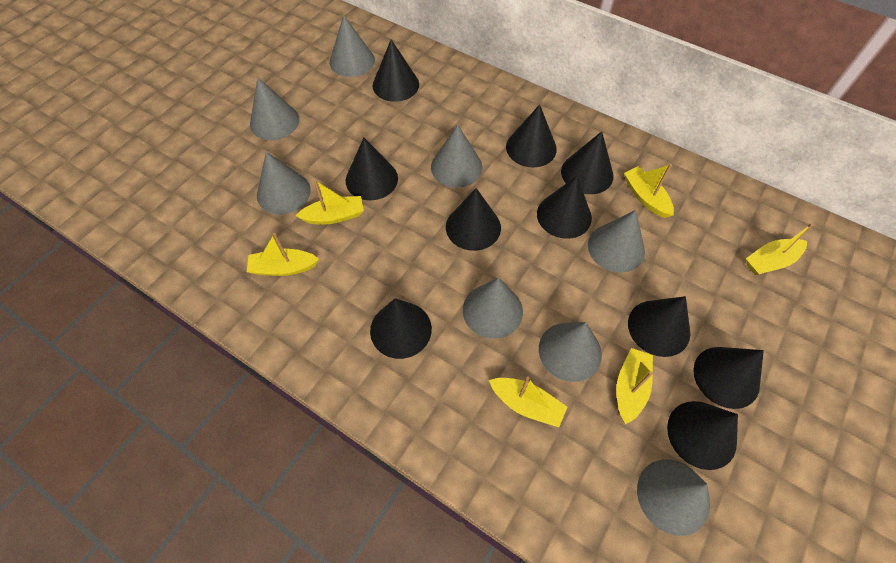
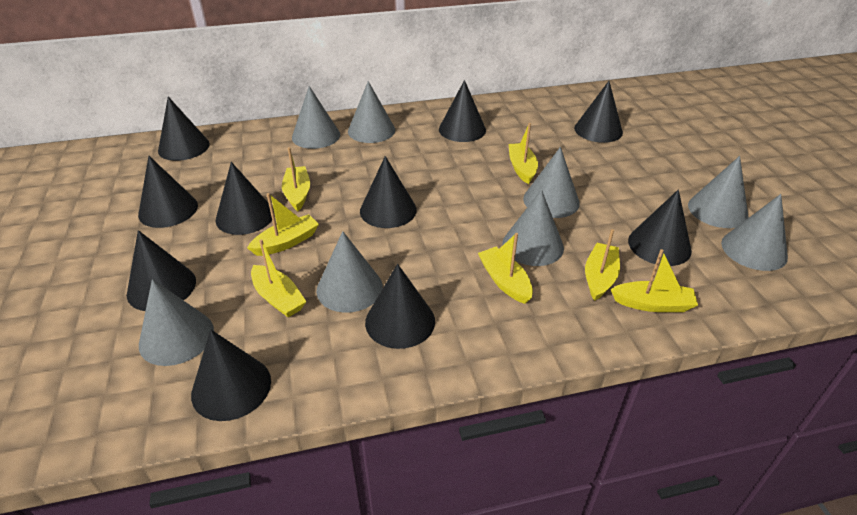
yellow boat: 6 -> 7

